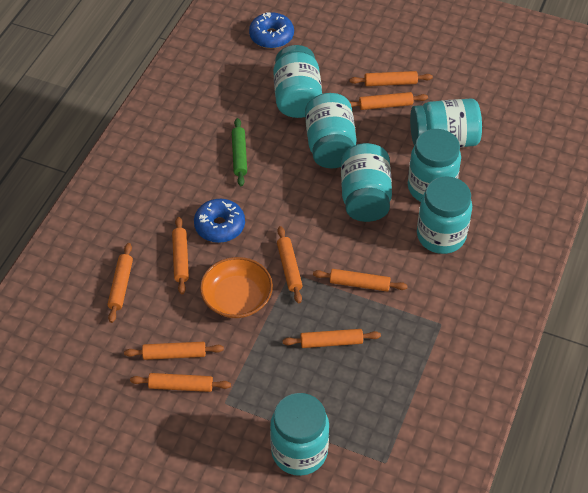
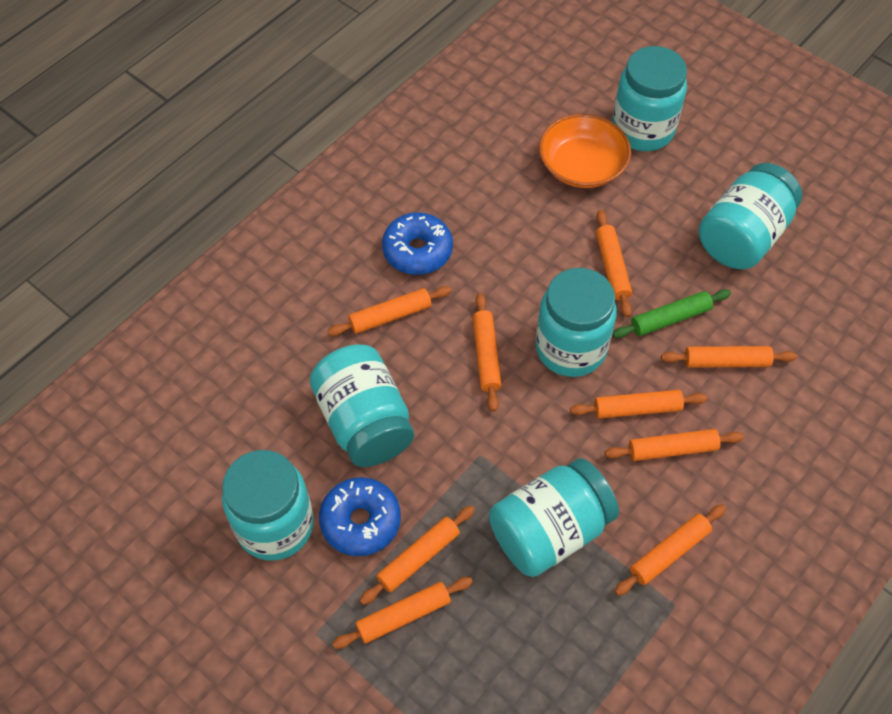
turquoise jar: 7 -> 6

